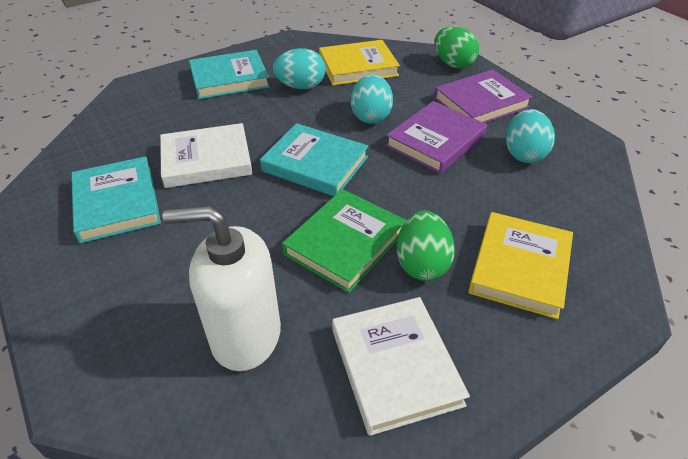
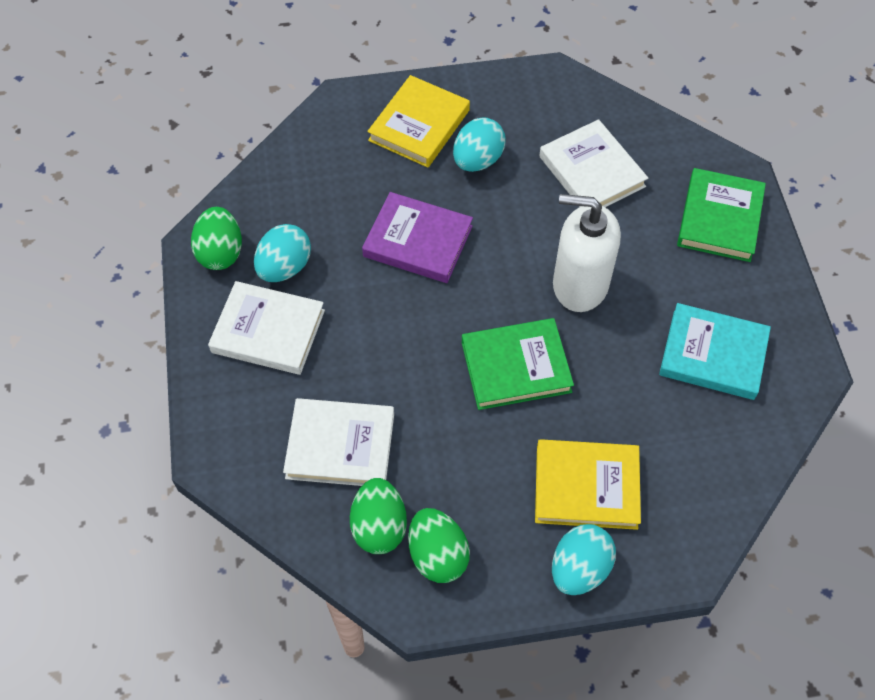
green book: 1 -> 2
green egg: 2 -> 3
purple book: 2 -> 1
turquoise book: 3 -> 1
white book: 2 -> 3

